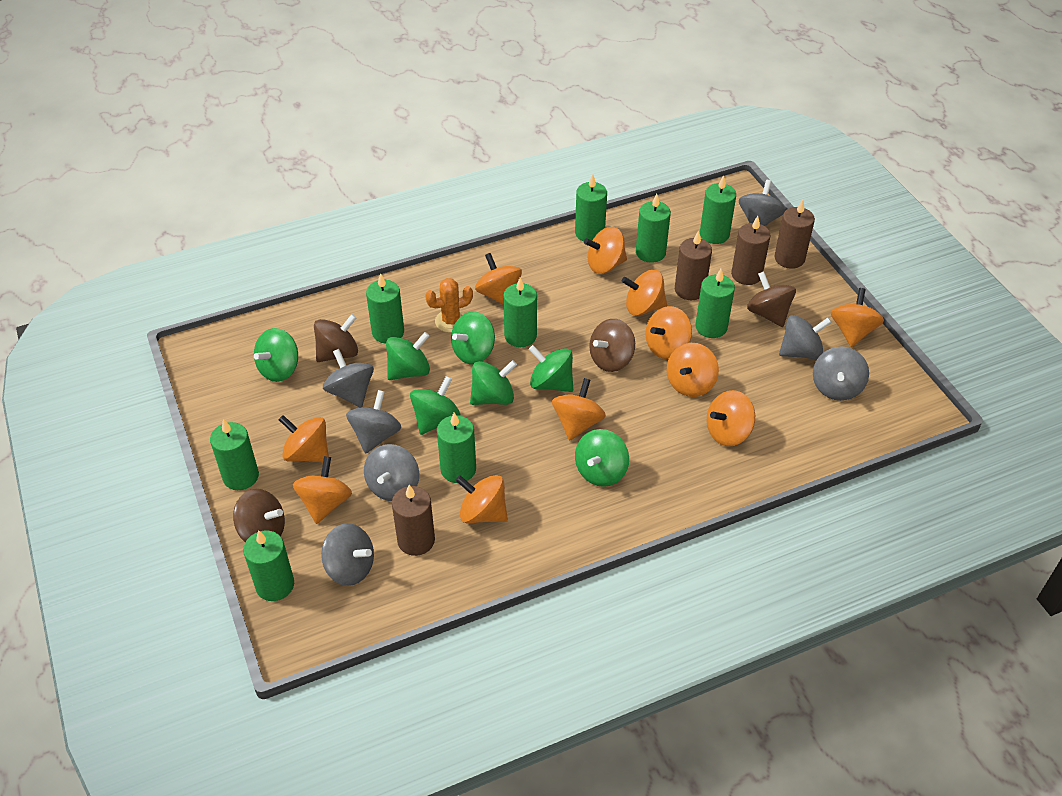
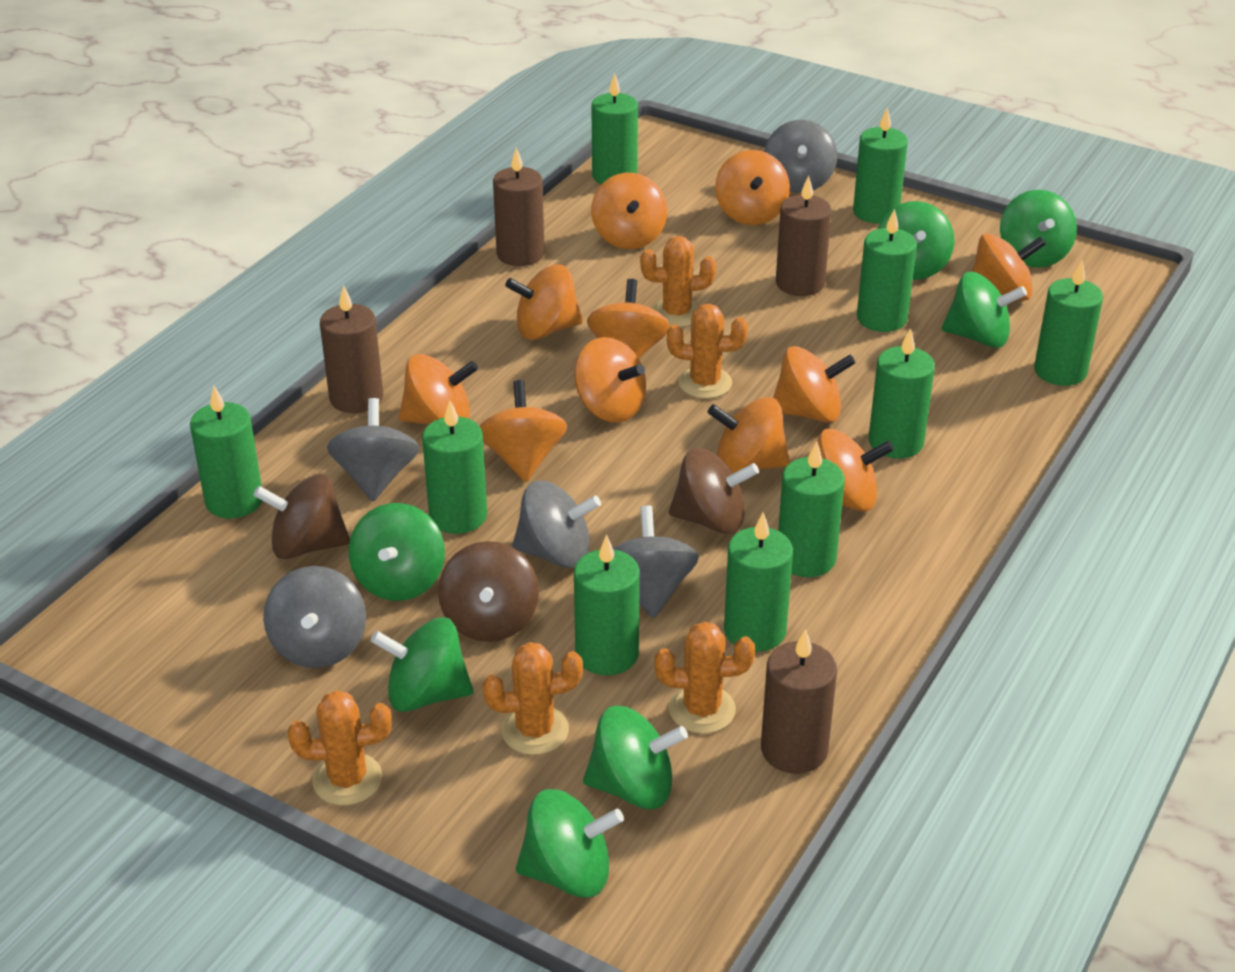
brown spinning top: 4 -> 3
green candle: 9 -> 10
grey spinning top: 7 -> 5
orange cactus: 1 -> 5

